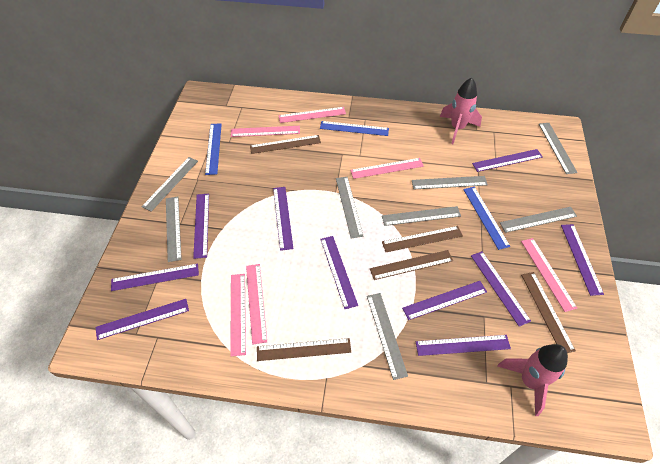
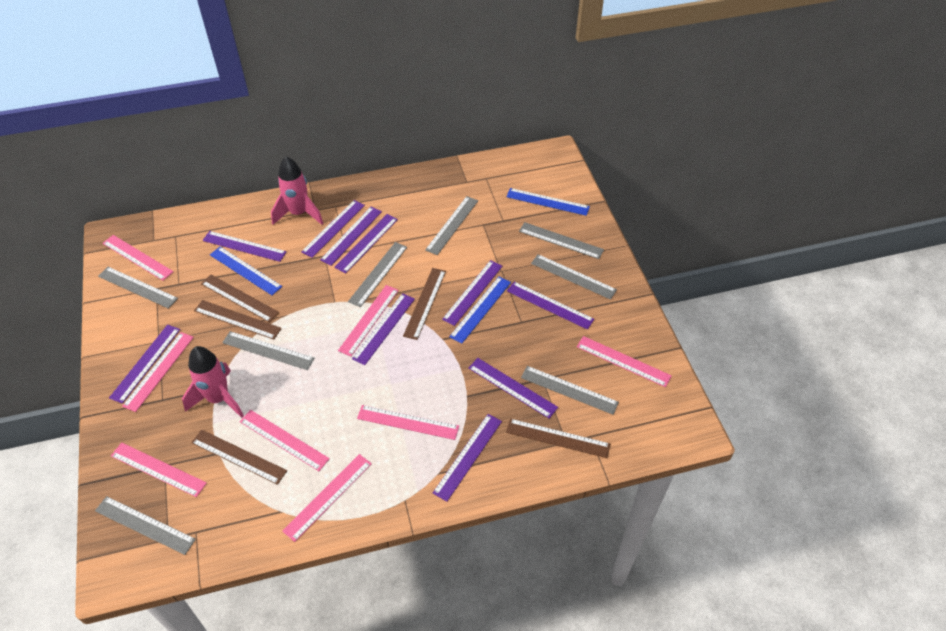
pink ruler: 6 -> 8

